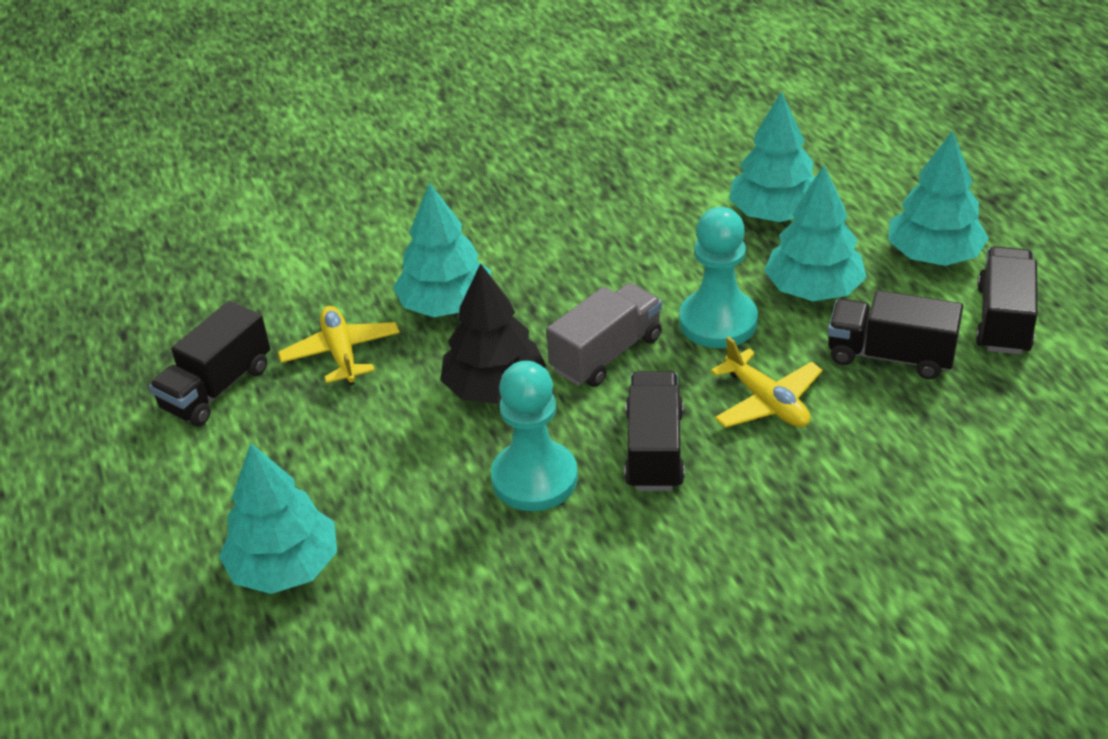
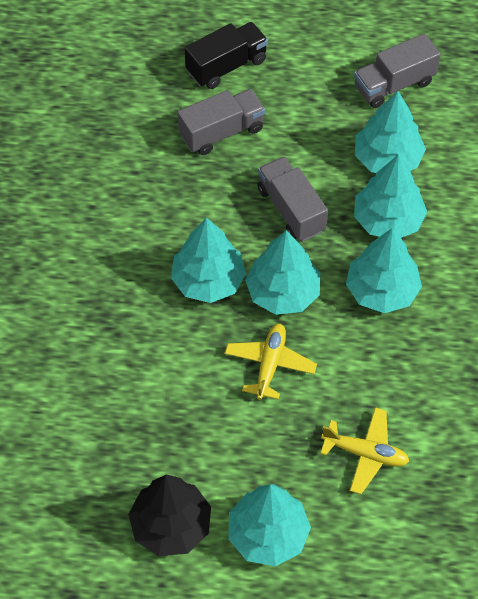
black truck: 4 -> 1
grey truck: 1 -> 3
turquoise pawn: 2 -> 0
turquoise tree: 5 -> 6

